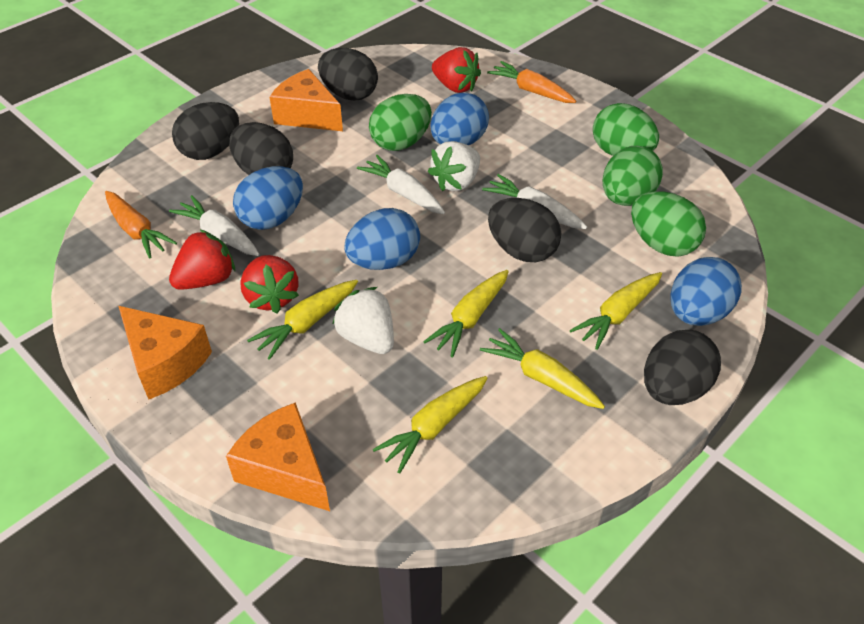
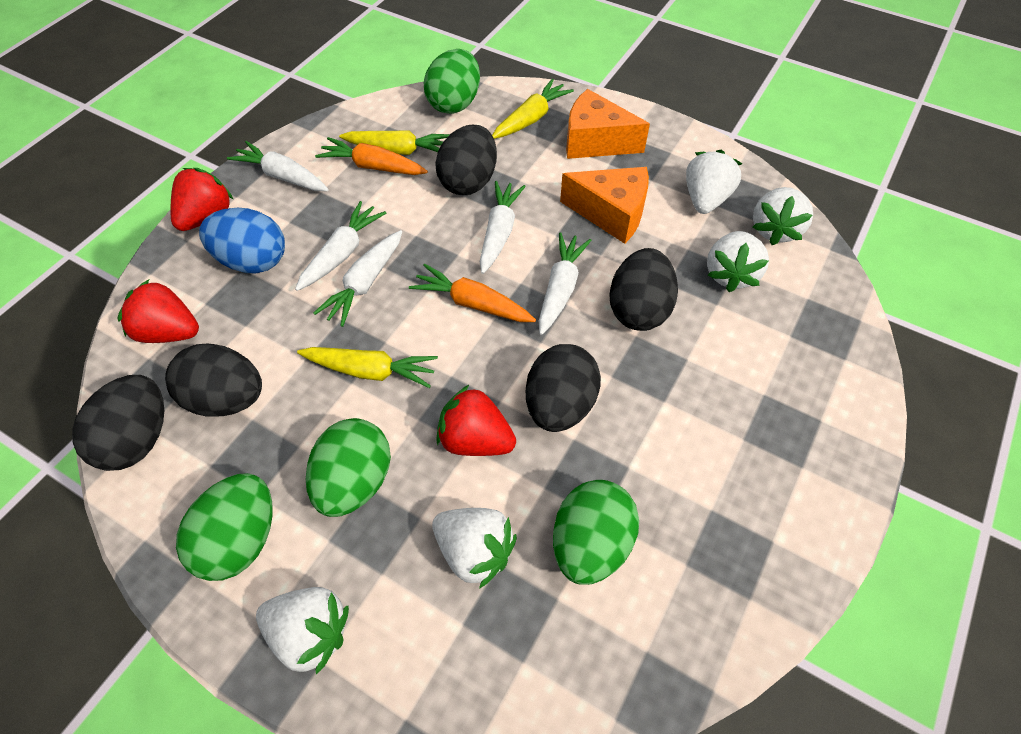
blue egg: 4 -> 1
orange cheese: 3 -> 2
white carrot: 3 -> 5
white strawberry: 2 -> 5
yellow carrot: 5 -> 3

